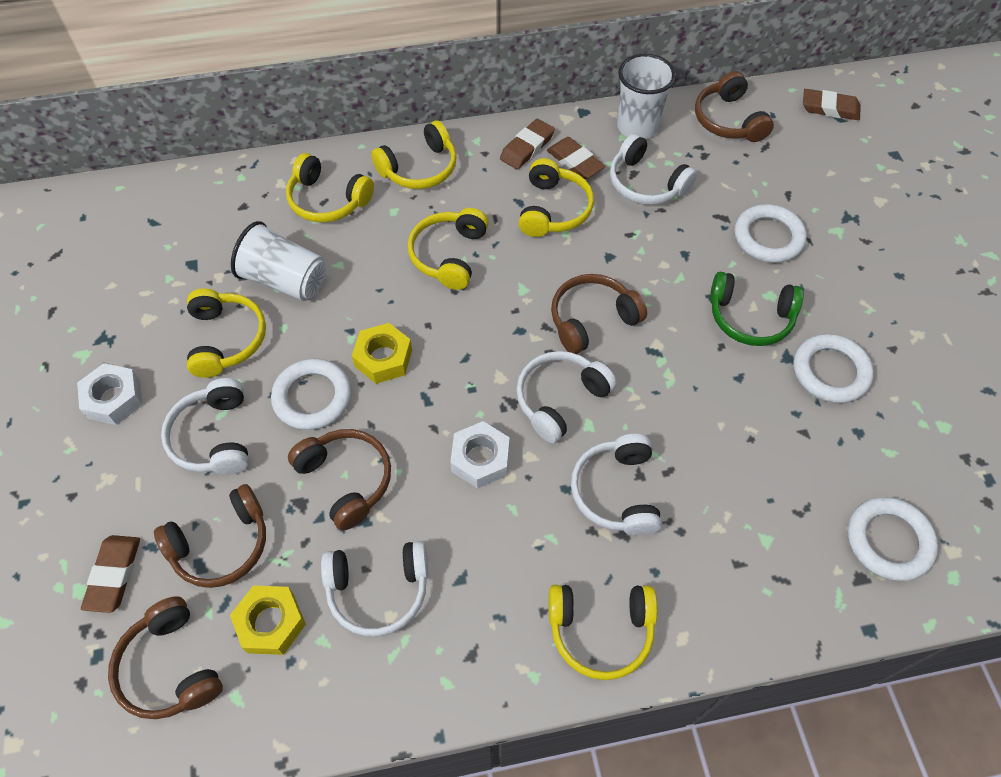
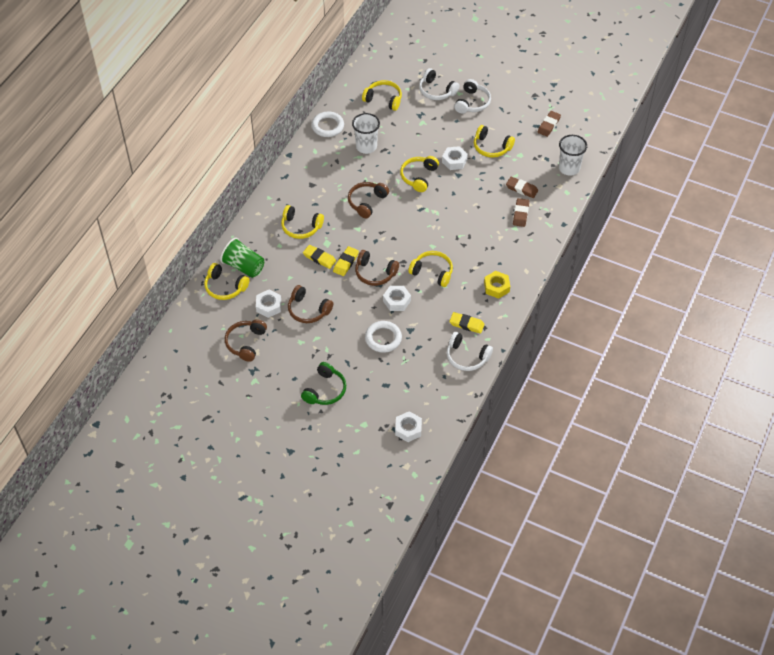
brown eraser: 4 -> 3
brown headphones: 5 -> 4
green cup: 0 -> 1
white headphones: 5 -> 3
white nut: 2 -> 4
white ring: 4 -> 2
yellow eraser: 0 -> 3
yellow nut: 2 -> 1

